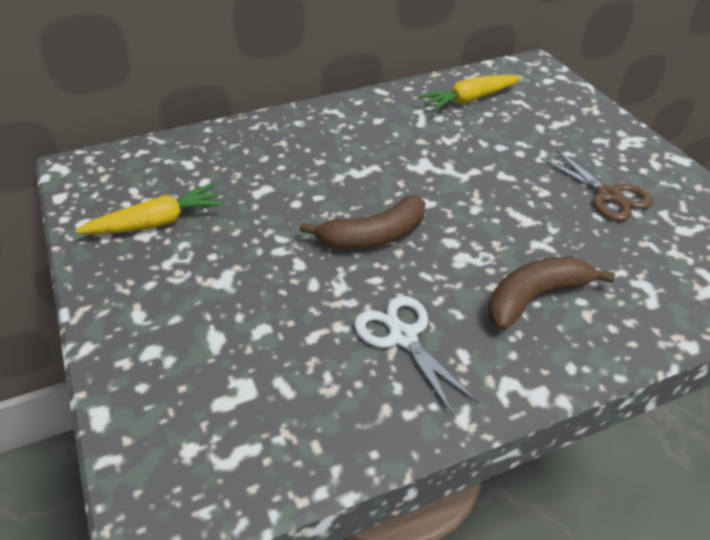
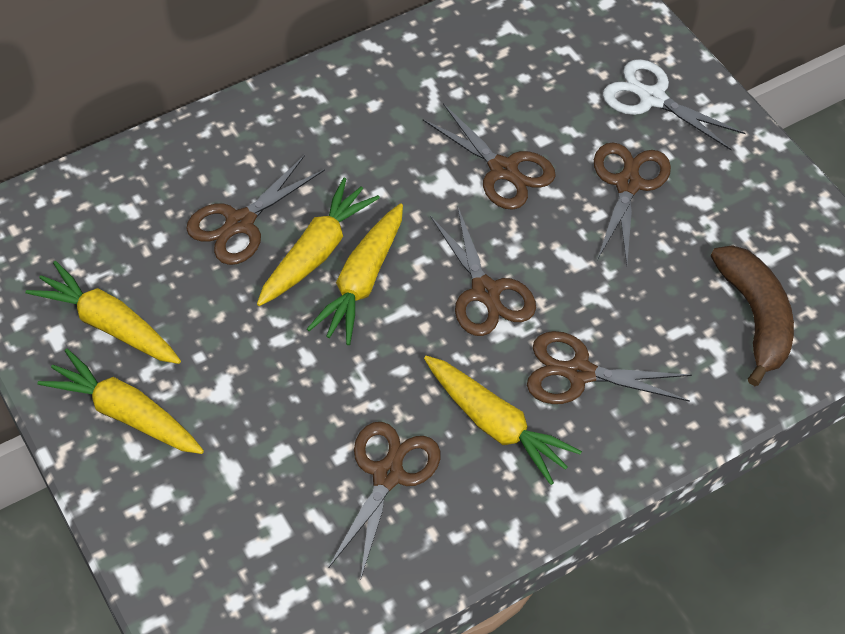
brown banana: 2 -> 1
brown scissors: 1 -> 6
yellow carrot: 2 -> 5

